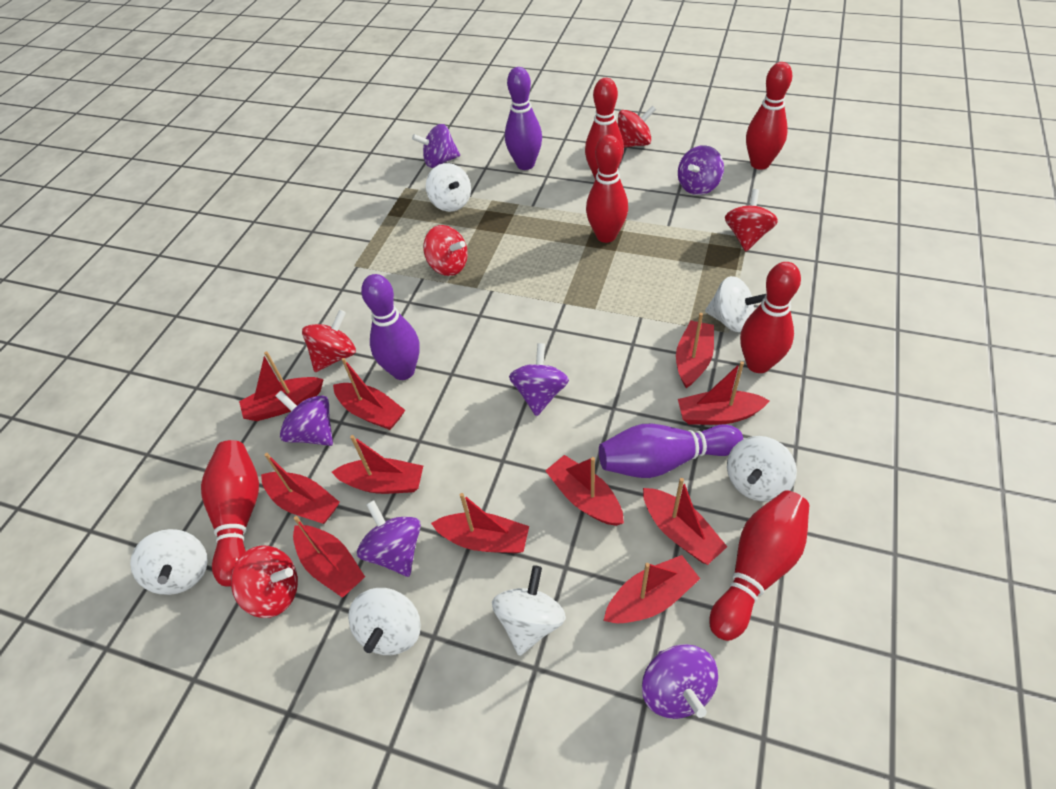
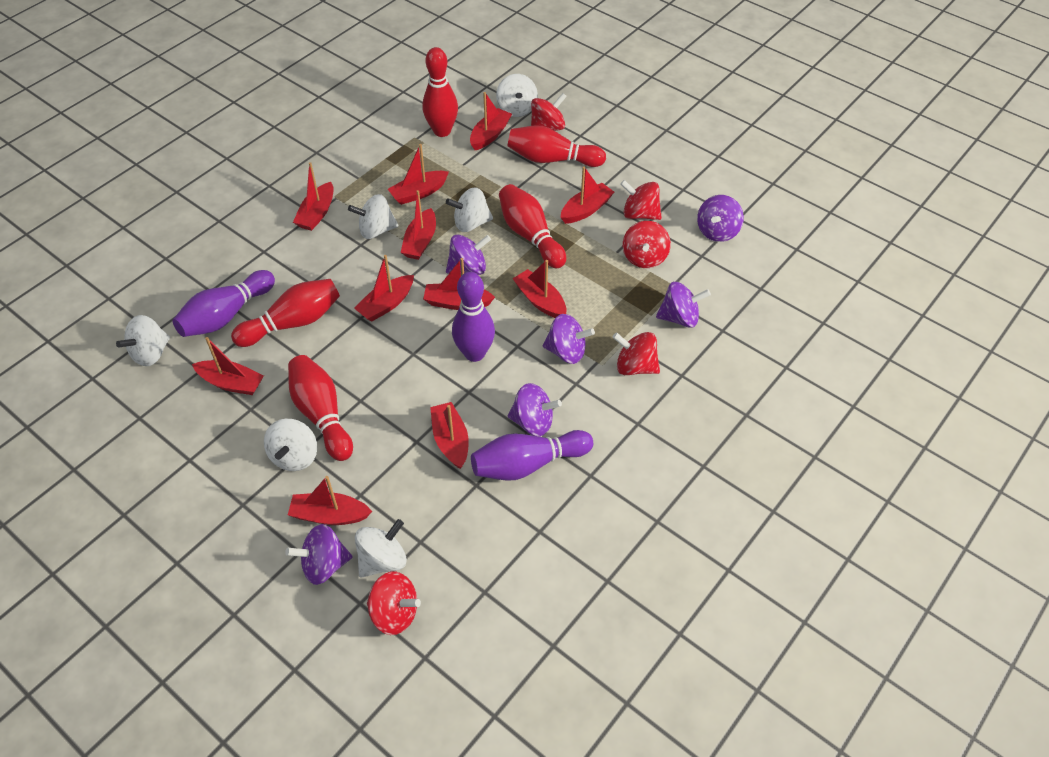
red bowling pin: 6 -> 5

